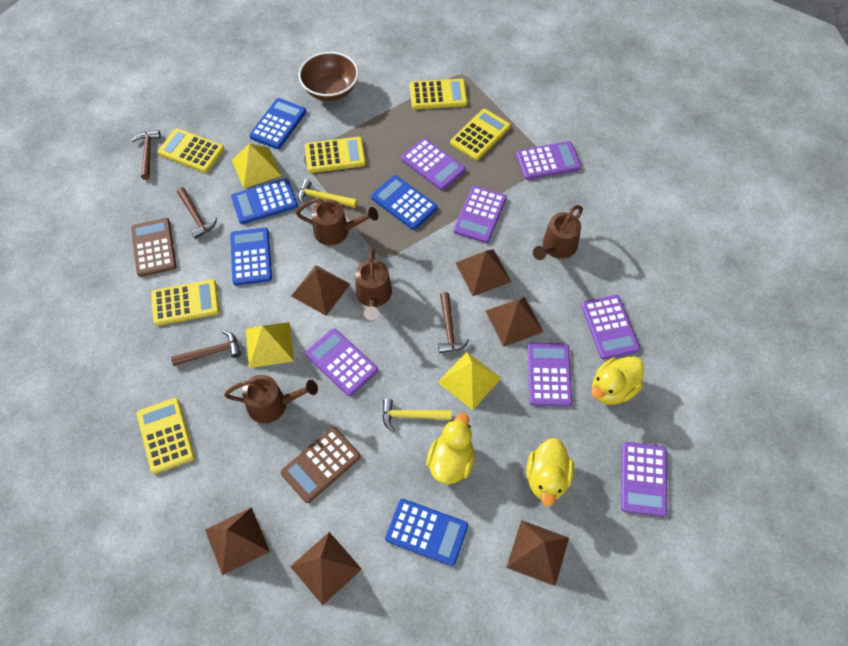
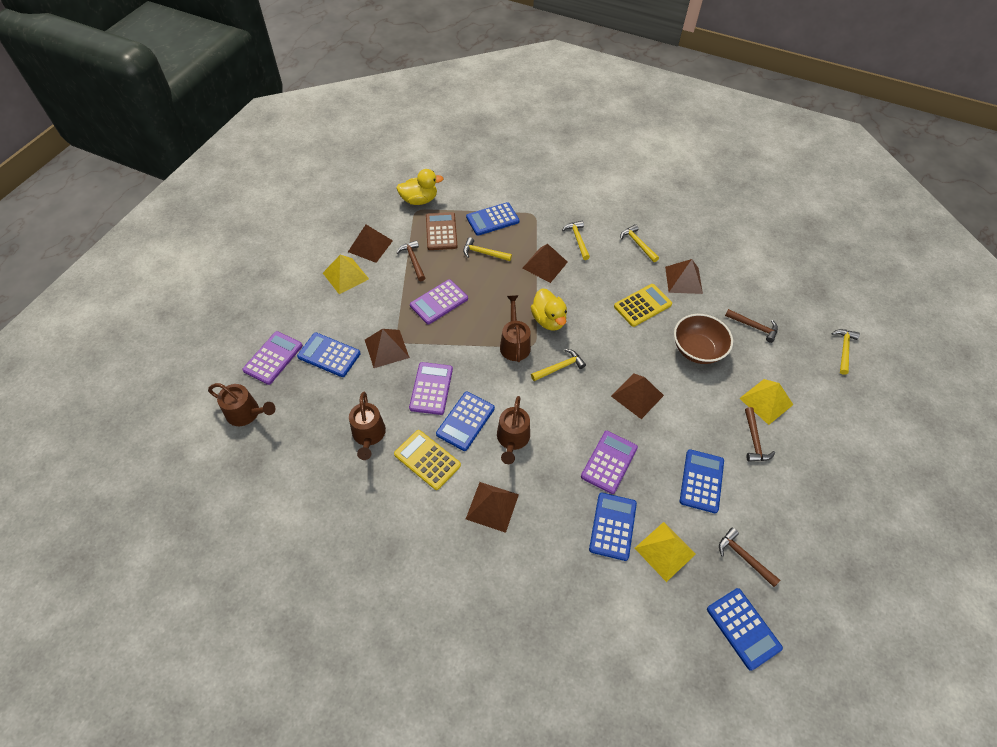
blue calculator: 5 -> 6
brown calculator: 2 -> 1
purple calculator: 7 -> 4
yellow calculator: 6 -> 2
yellow duck: 3 -> 2
yellow hammer: 2 -> 5

